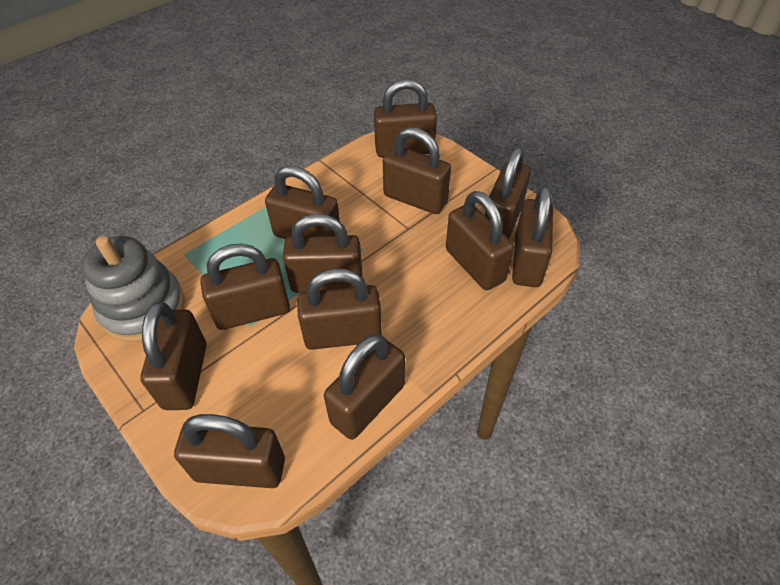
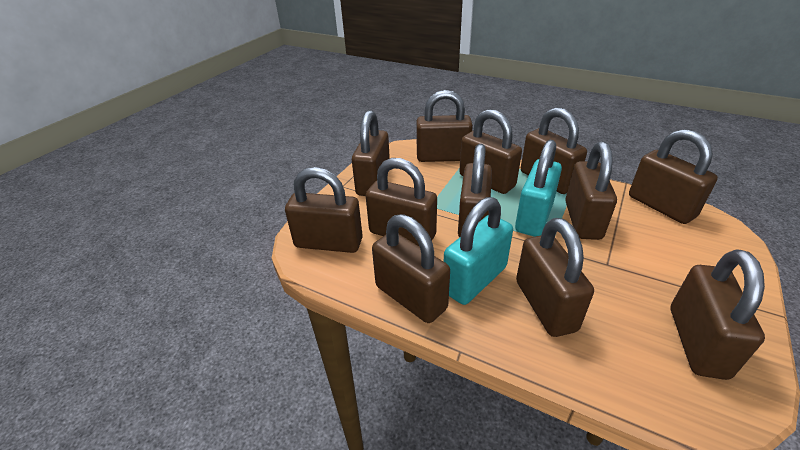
grey stacking toy: 1 -> 0
turquoise padlock: 0 -> 2

